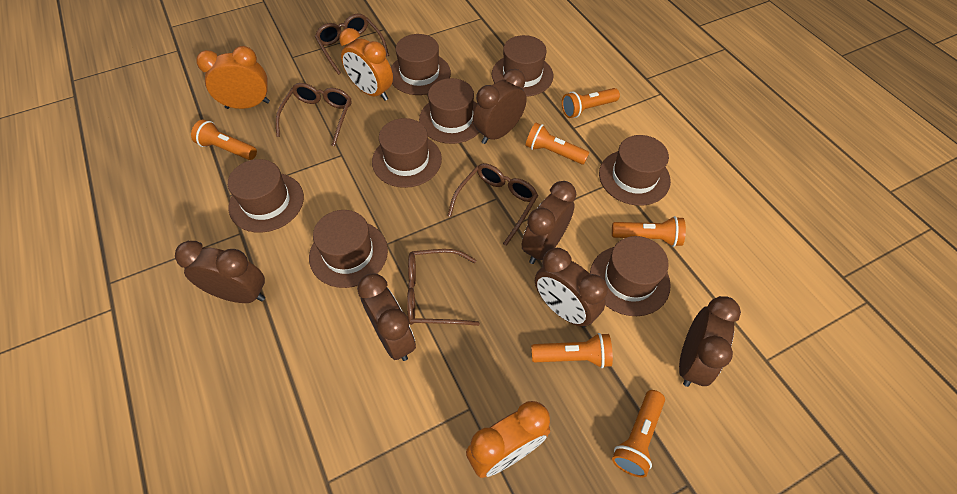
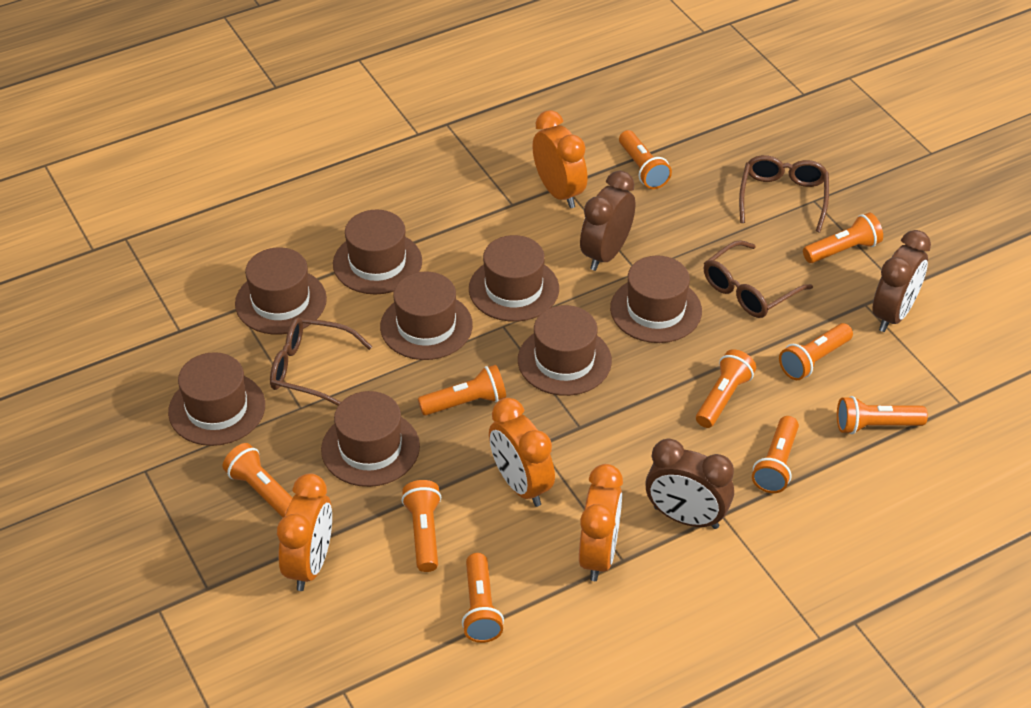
brown clock: 6 -> 3
brown glasses: 4 -> 3
orange clock: 3 -> 4
orange flashlight: 6 -> 10

